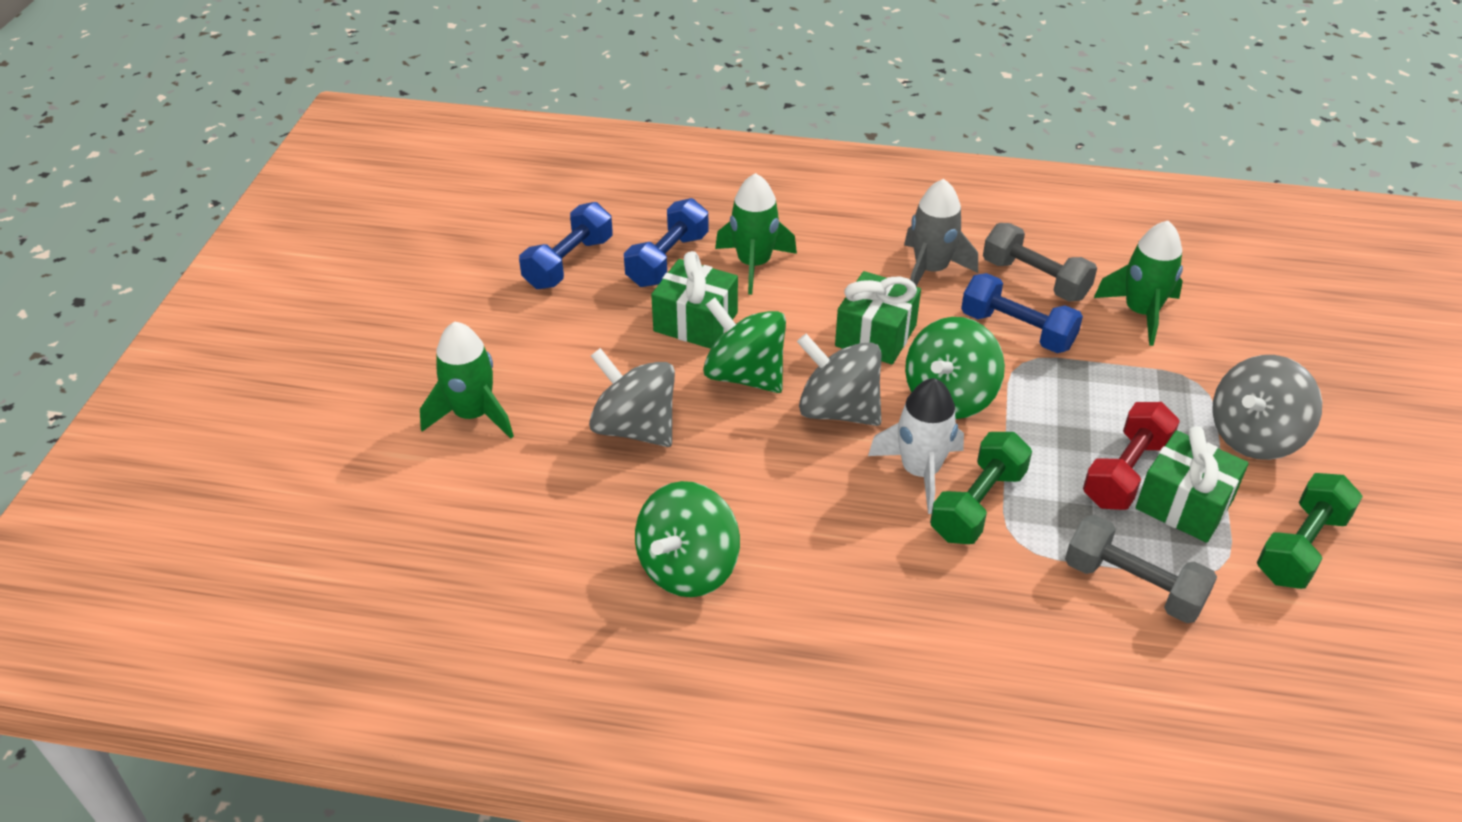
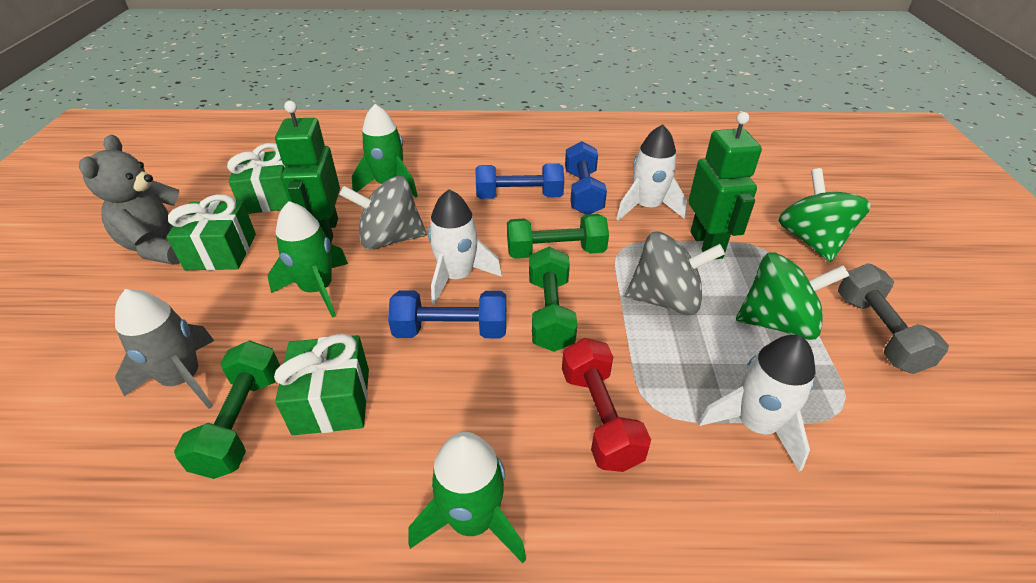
green dumbbell: 2 -> 3
green robot: 0 -> 2
green spinning top: 3 -> 2
grey dumbbell: 2 -> 1
grey spinning top: 3 -> 2
grey teddy bear: 0 -> 1
white rocket: 1 -> 3

